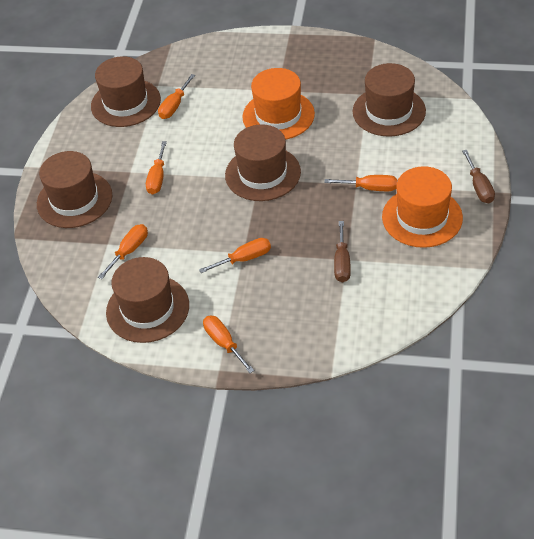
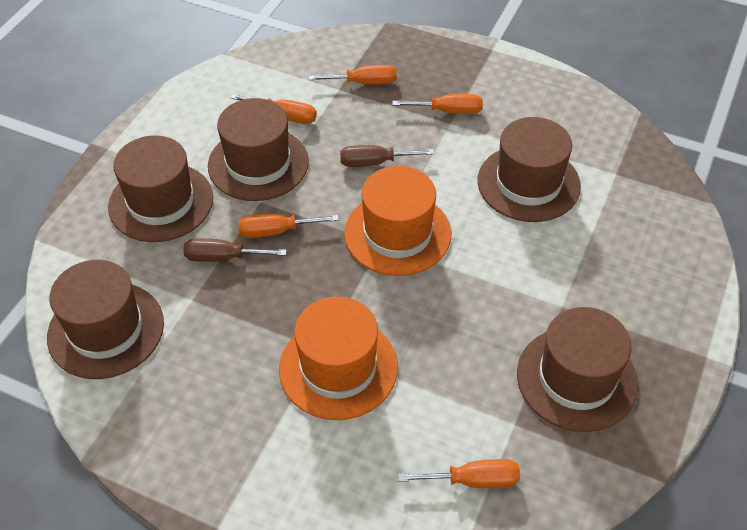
orange screwdriver: 6 -> 5

